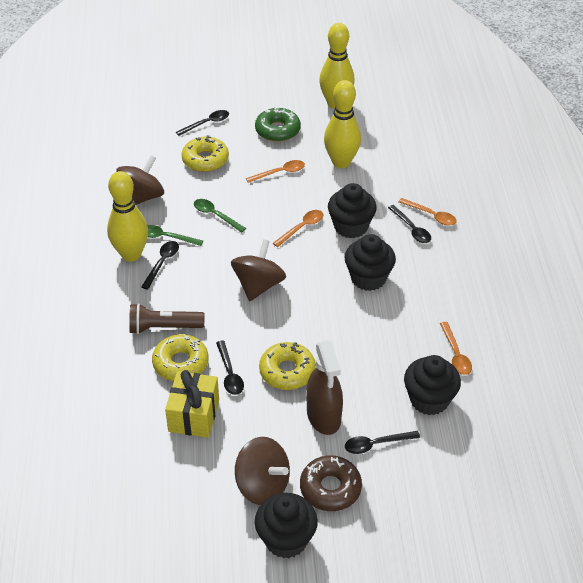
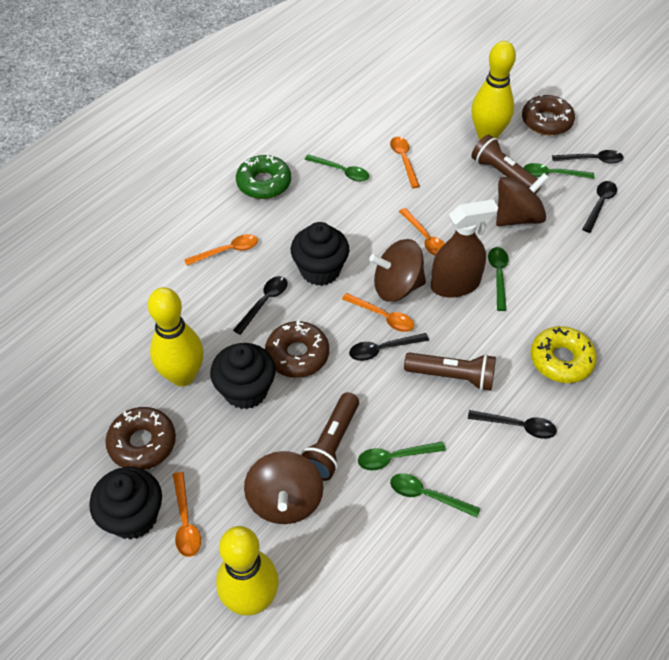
black cupcake: 4 -> 3
brown donut: 1 -> 3
brown flashlight: 1 -> 3
green spoon: 2 -> 5
orange spoon: 4 -> 5
yellow donut: 3 -> 1
yellow gift: 1 -> 0

